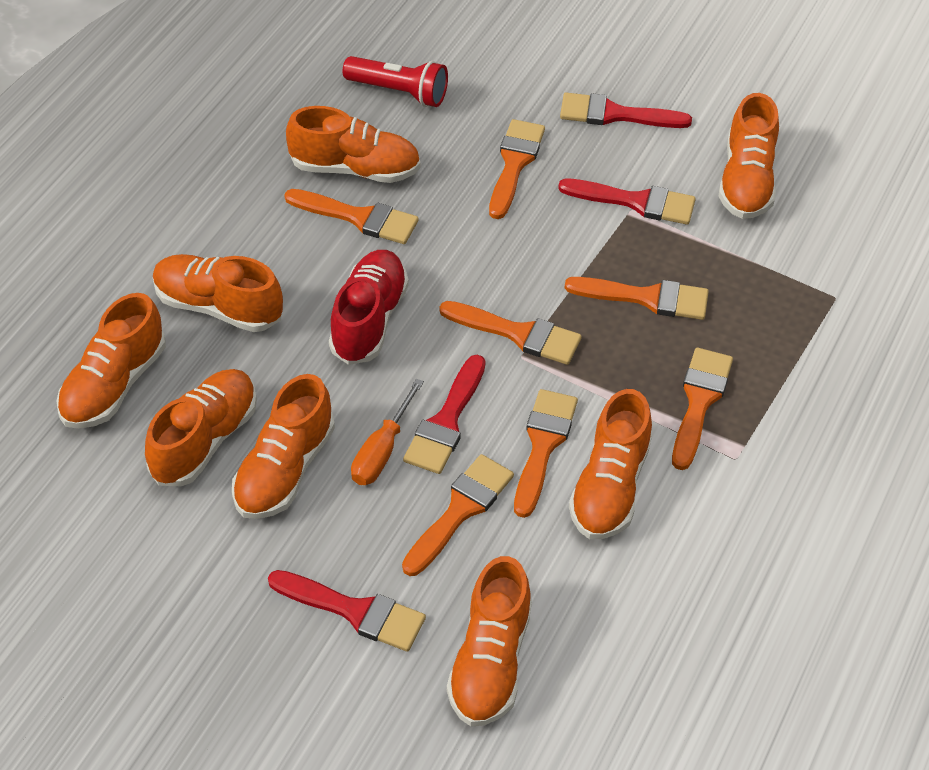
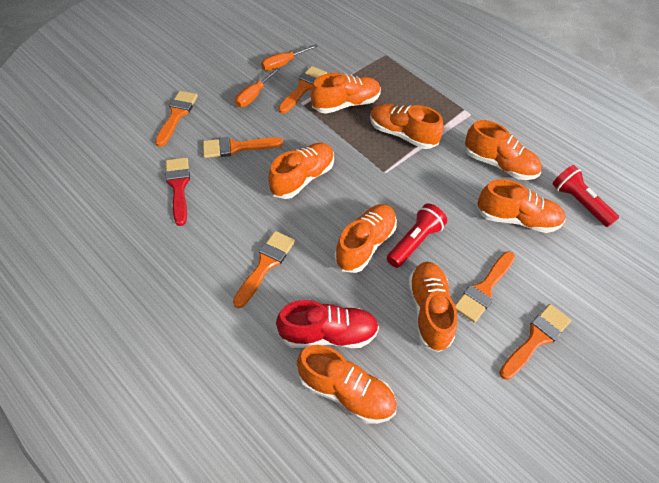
orange brush: 7 -> 6
orange screwdriver: 1 -> 2
red brush: 4 -> 1
red flashlight: 1 -> 2

